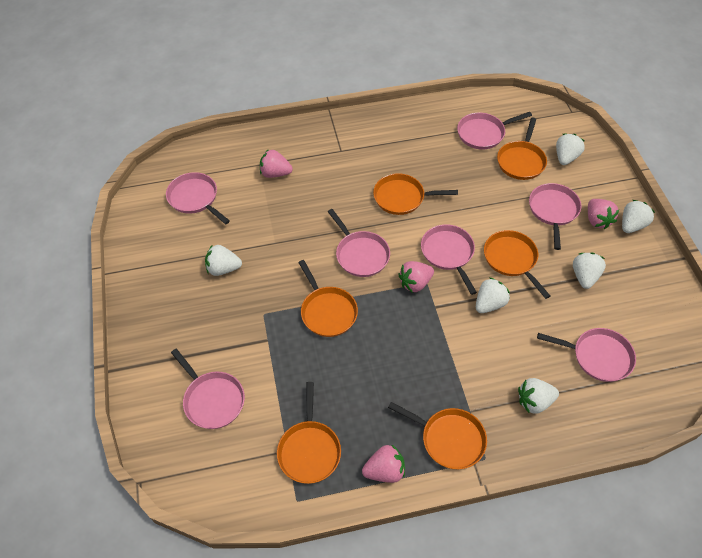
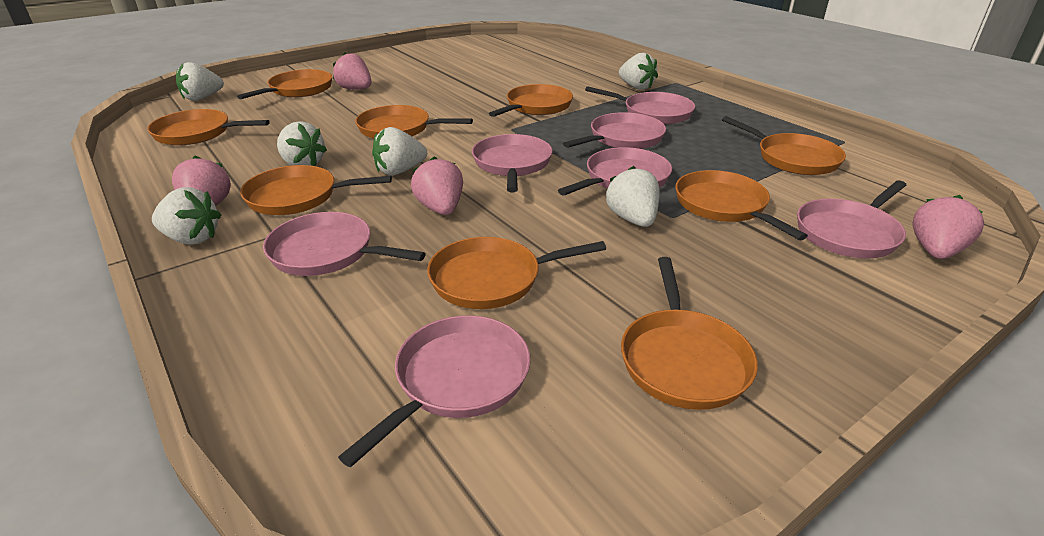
orange pan: 6 -> 9

